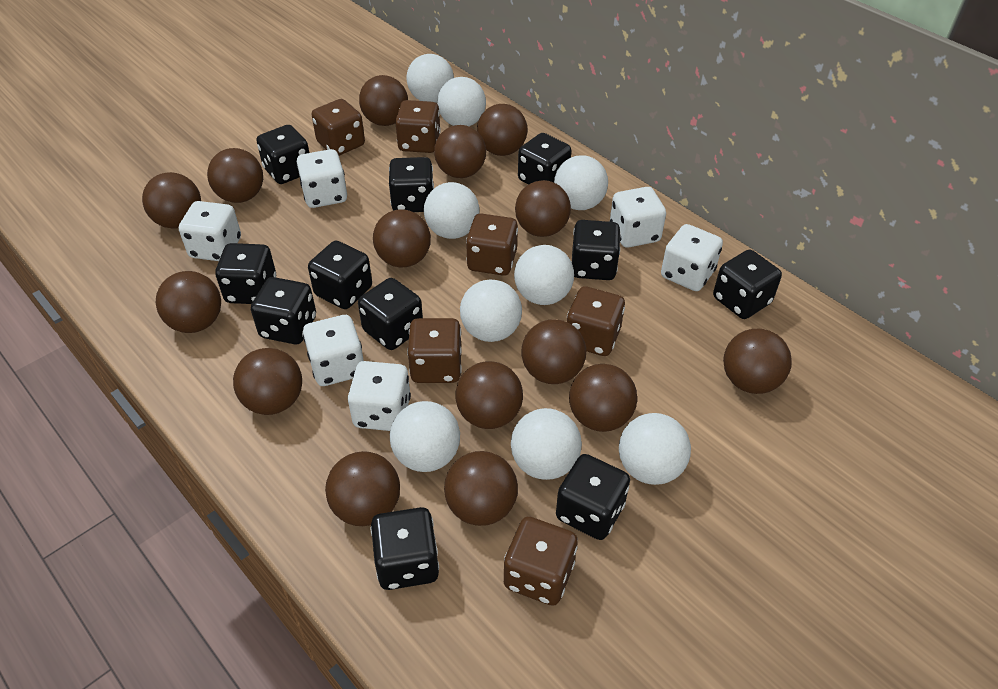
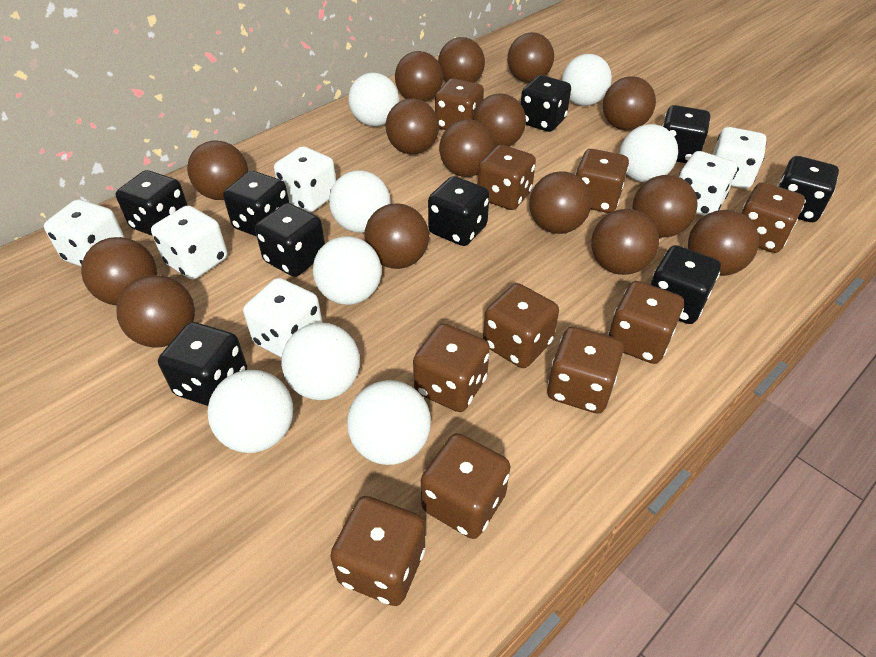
black dice: 11 -> 9
brown dice: 6 -> 10
white ball: 9 -> 8

